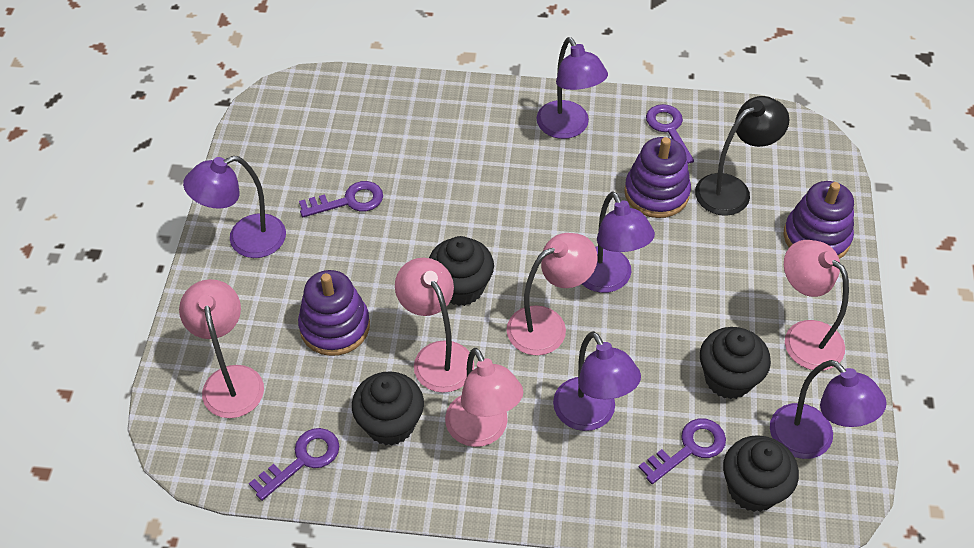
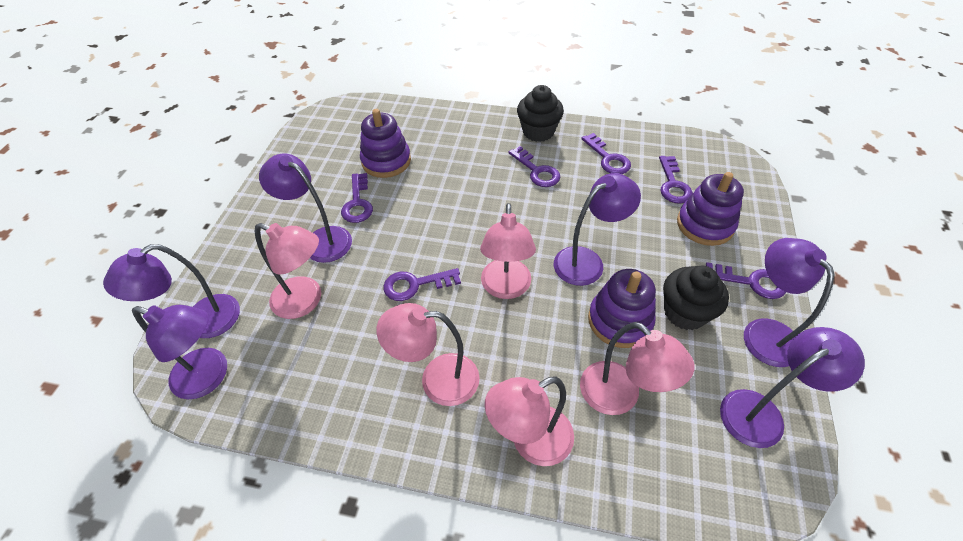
black cupcake: 4 -> 2
black lamp: 1 -> 0
purple key: 4 -> 6
purple lamp: 5 -> 6

